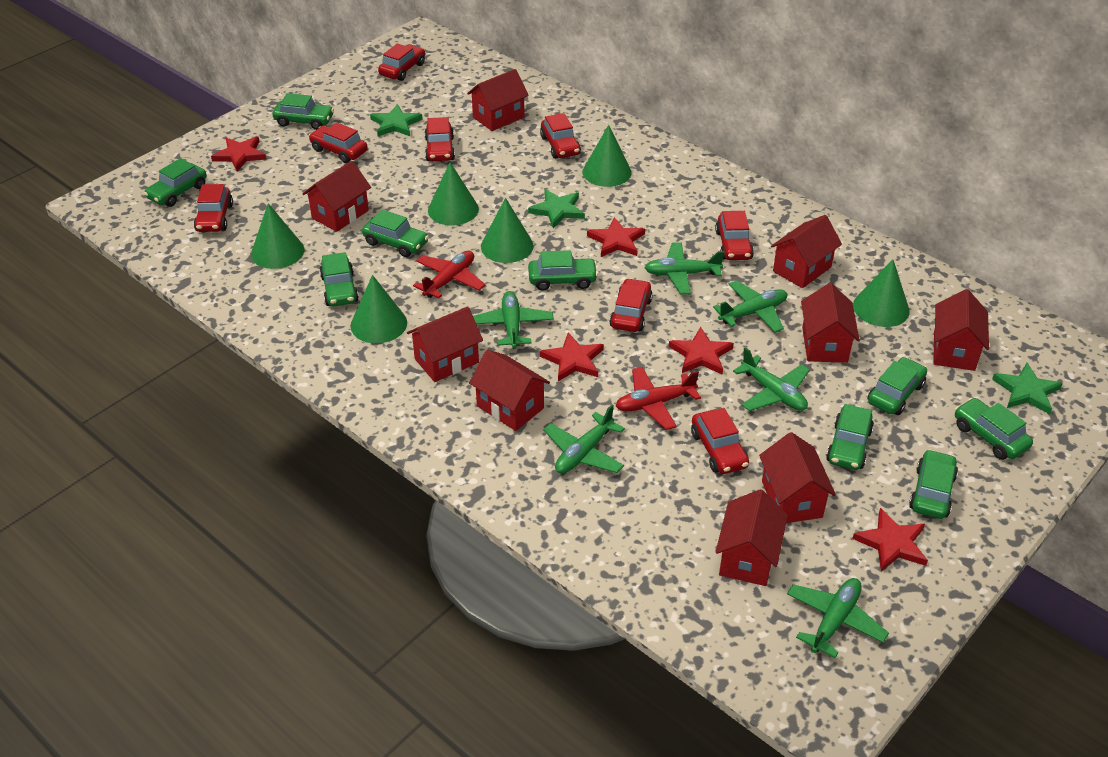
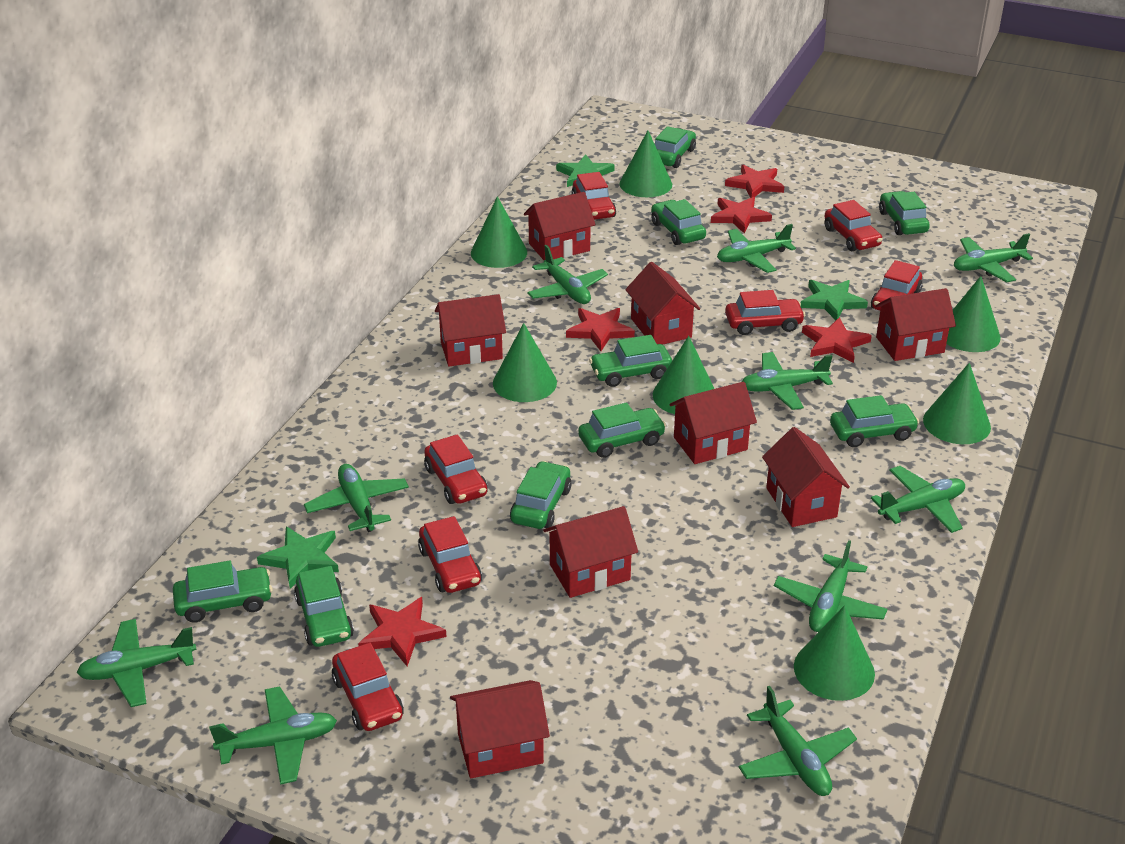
green cone: 6 -> 7
green plane: 6 -> 10
red car: 8 -> 7
red house: 9 -> 8
red plane: 2 -> 0

